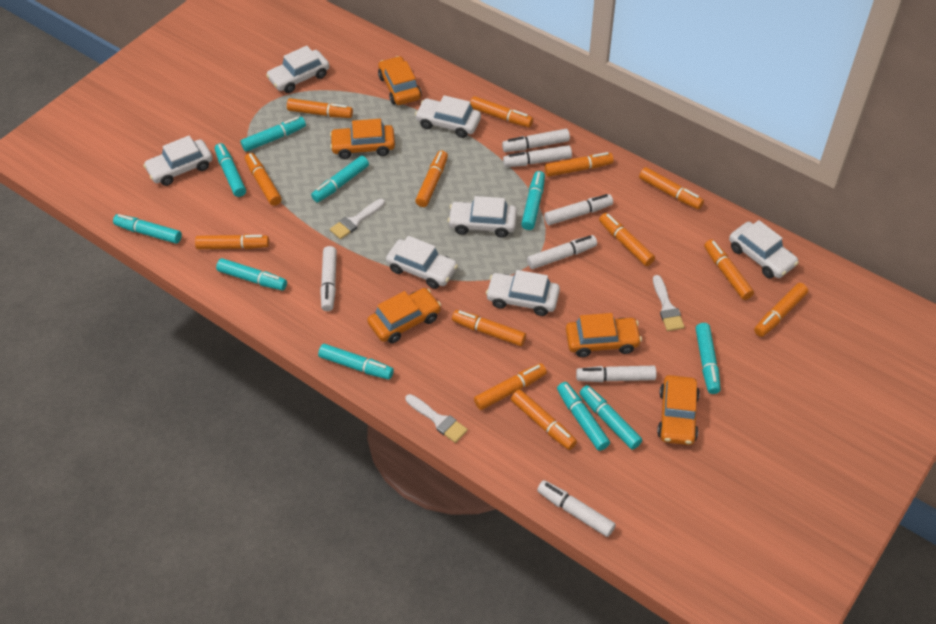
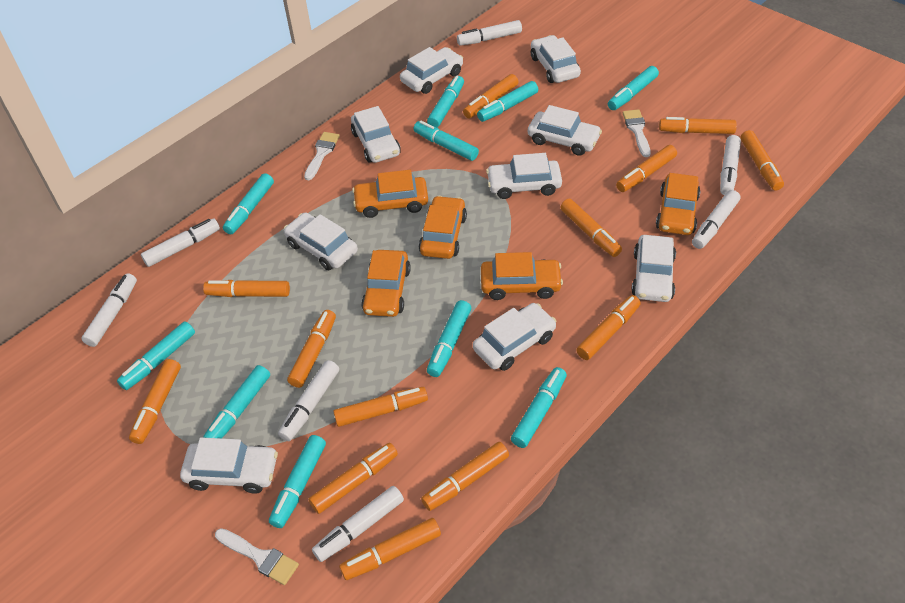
white car: 7 -> 9

